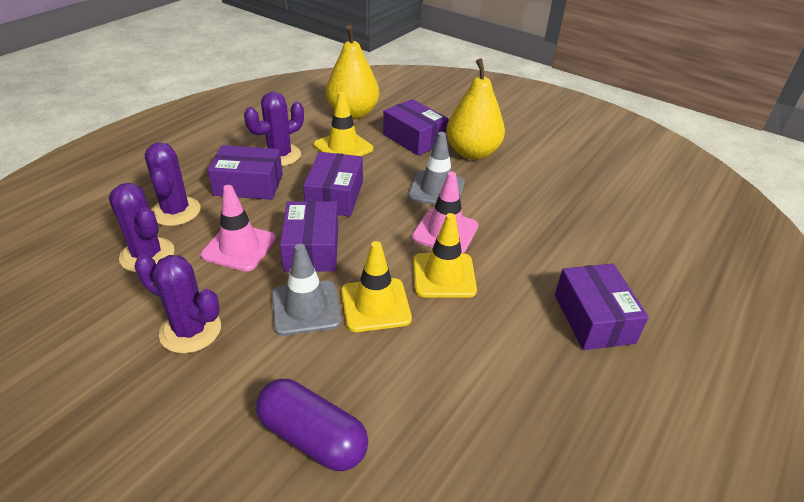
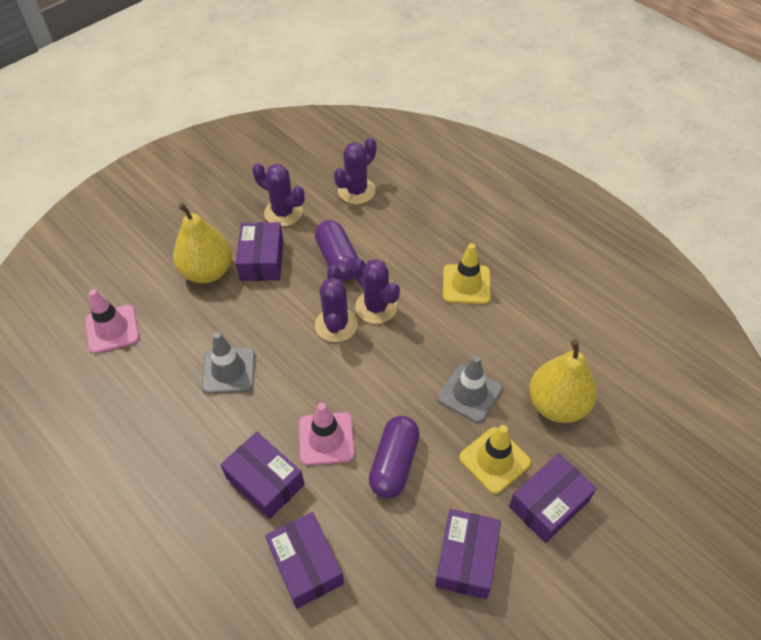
purple capsule: 1 -> 2
yellow traffic cone: 3 -> 2

